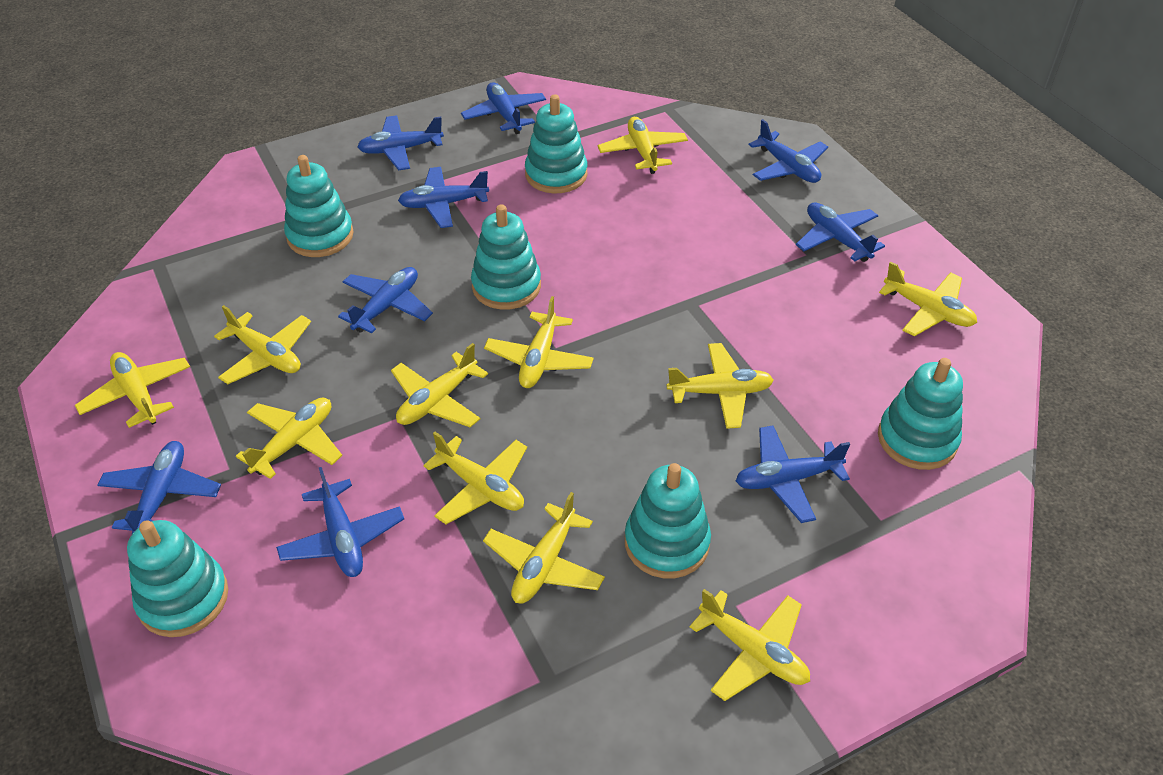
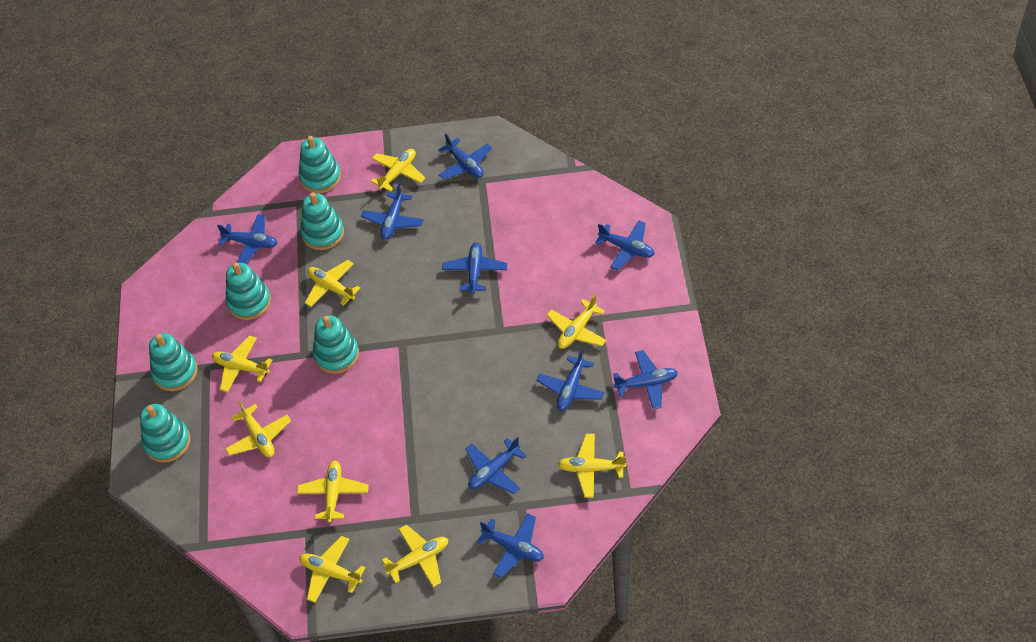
yellow plane: 11 -> 9

